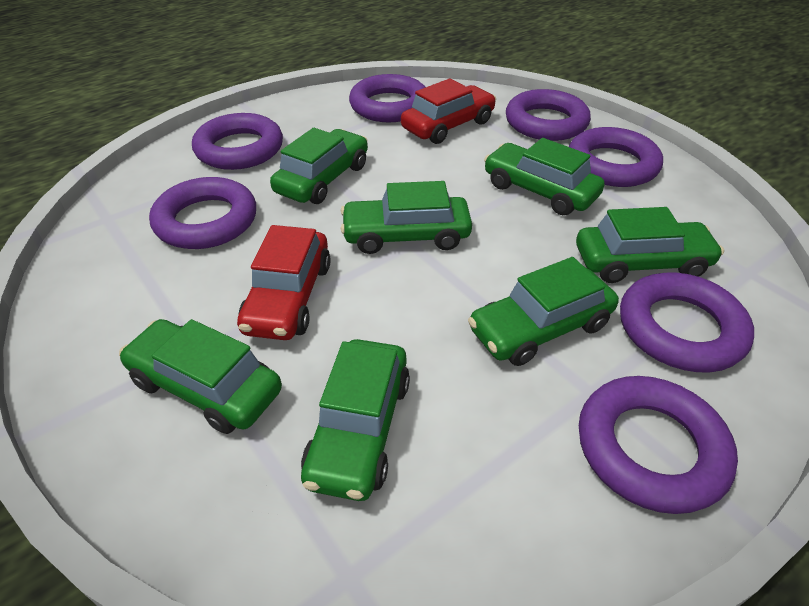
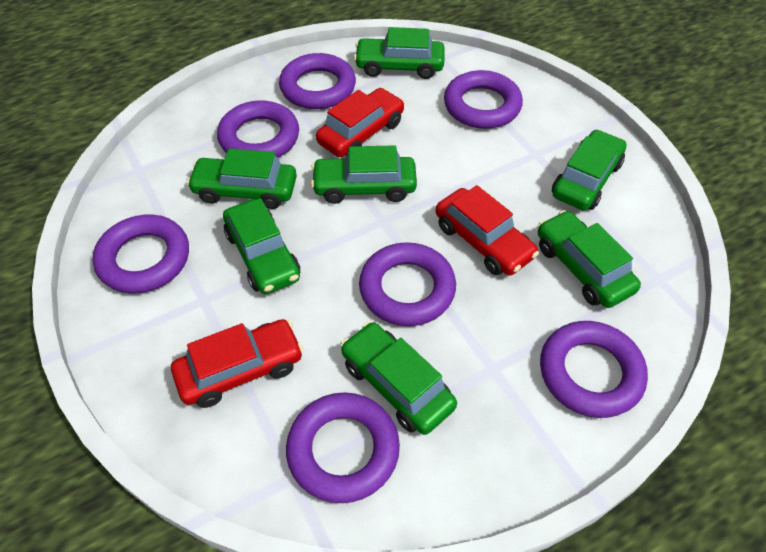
red car: 2 -> 3

